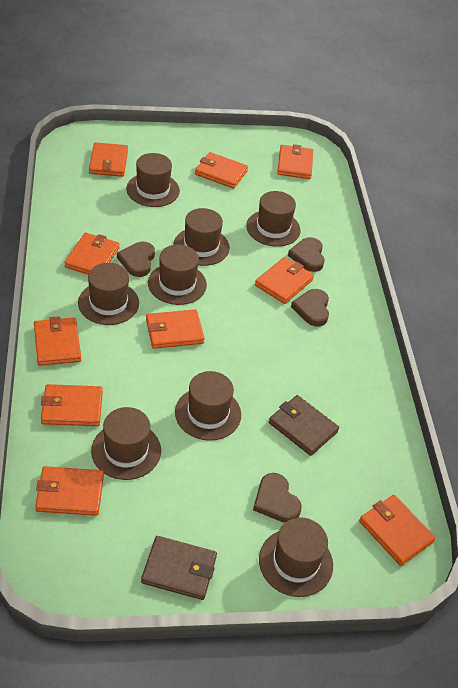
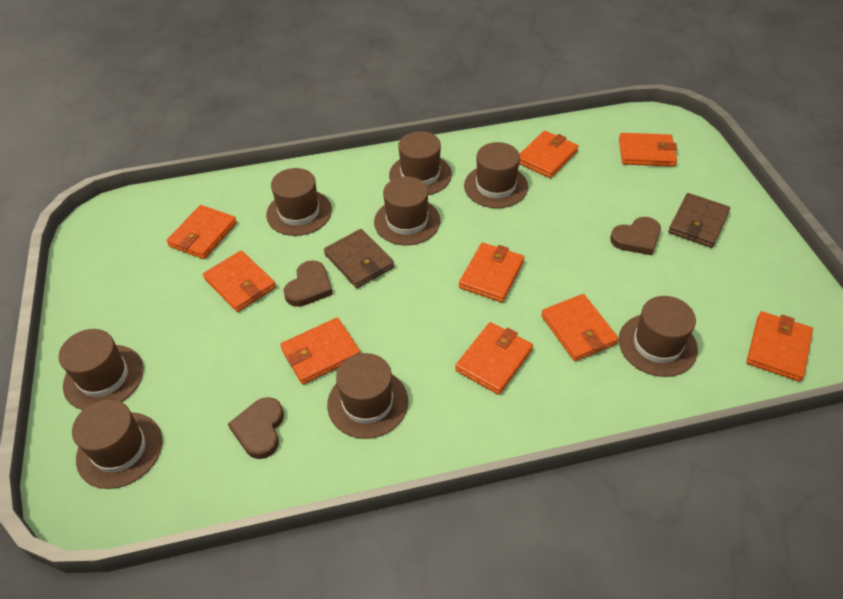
brown heart: 4 -> 3
orange wallet: 10 -> 9

